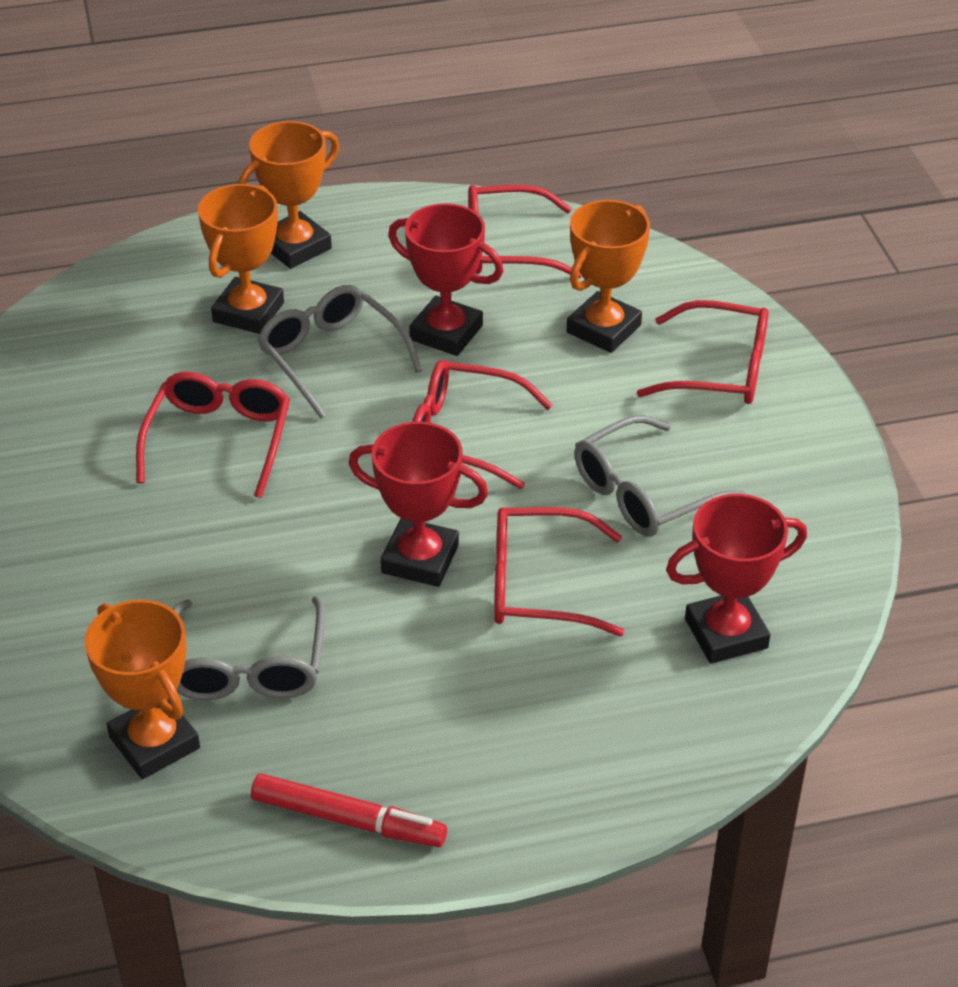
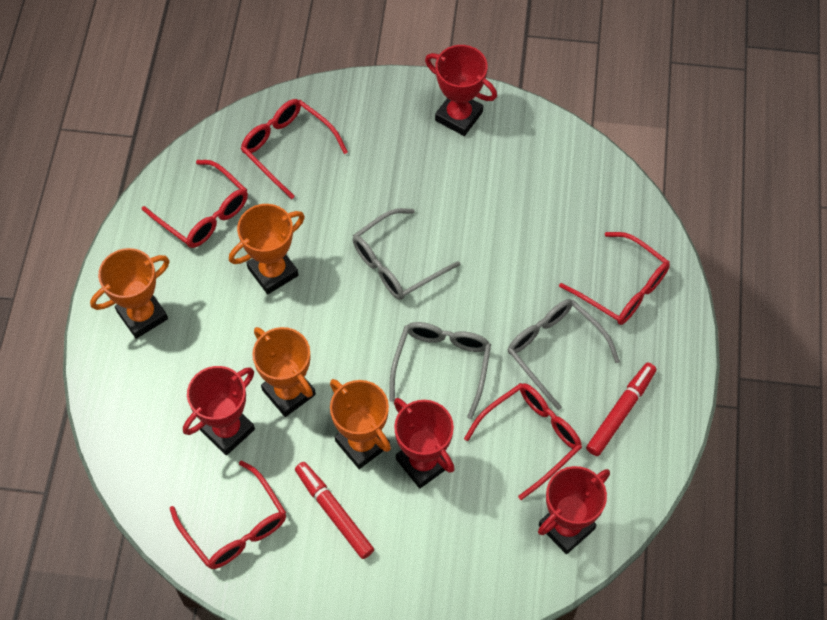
red marker: 1 -> 2
red trophy: 3 -> 4

